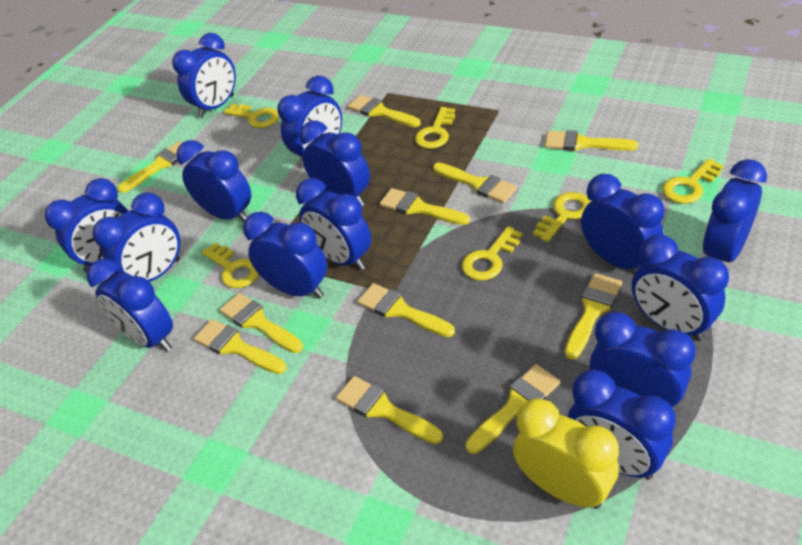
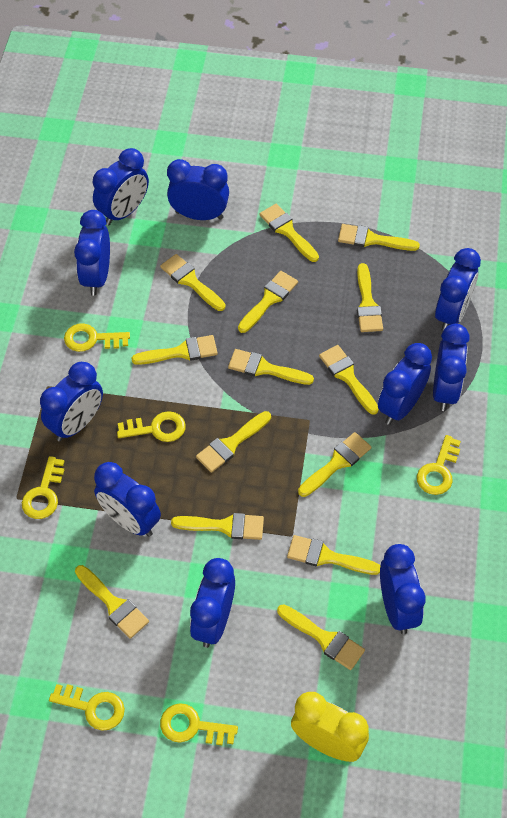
blue clock: 14 -> 10
yellow brush: 11 -> 14

